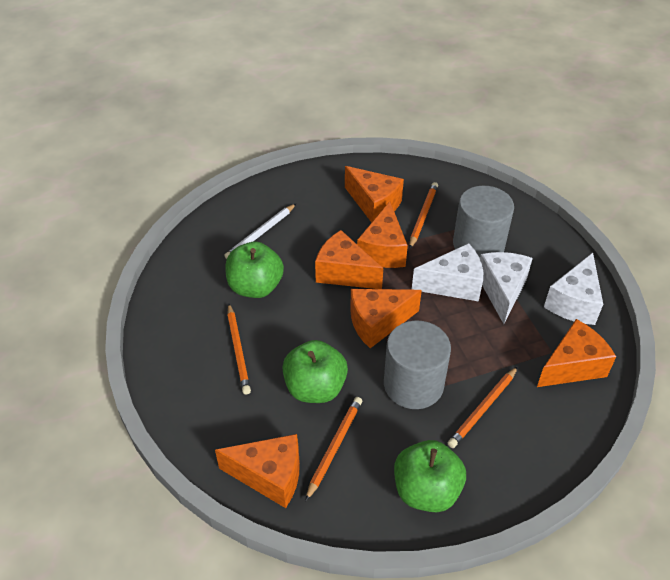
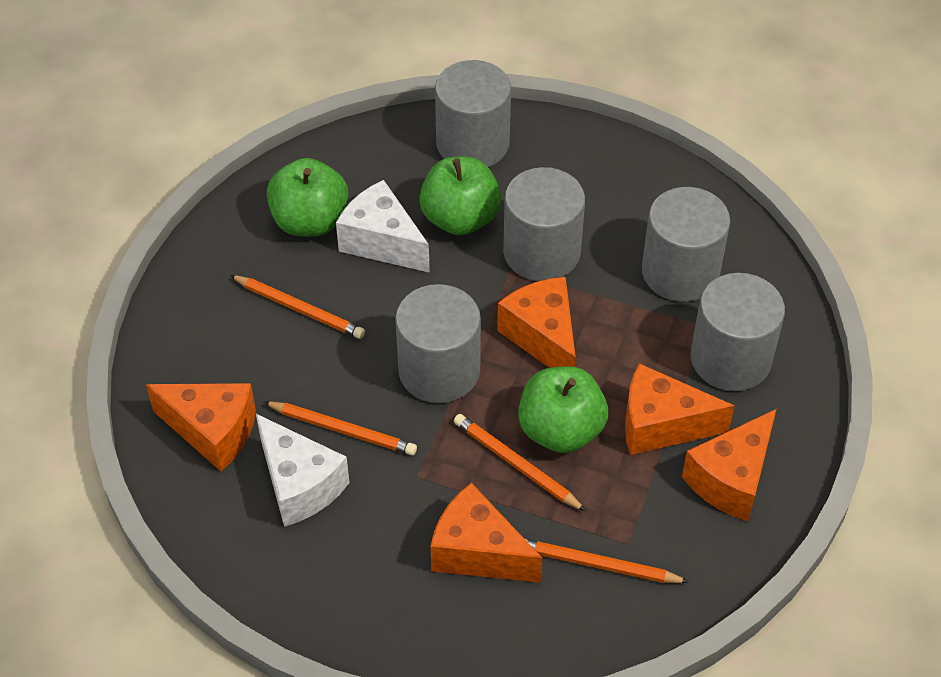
grey cylinder: 2 -> 5
orange cheese: 6 -> 5
white cheese: 3 -> 2
white pencil: 1 -> 0

